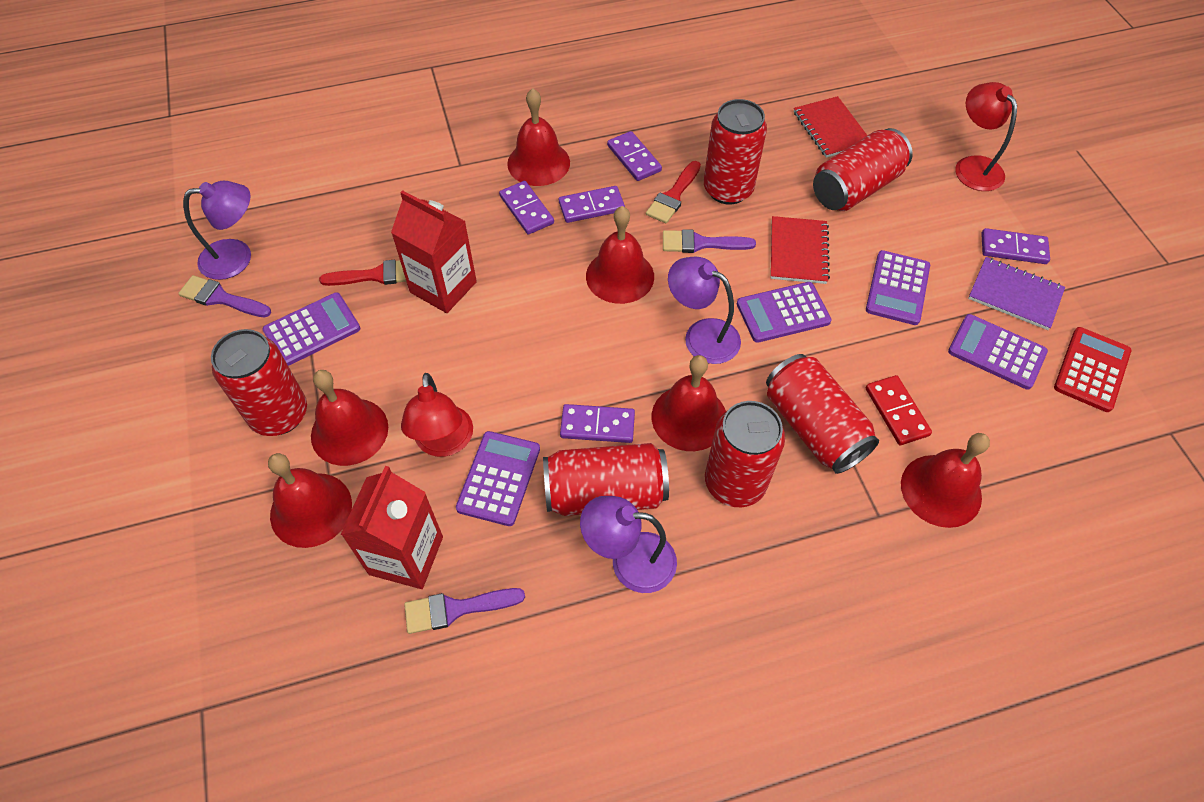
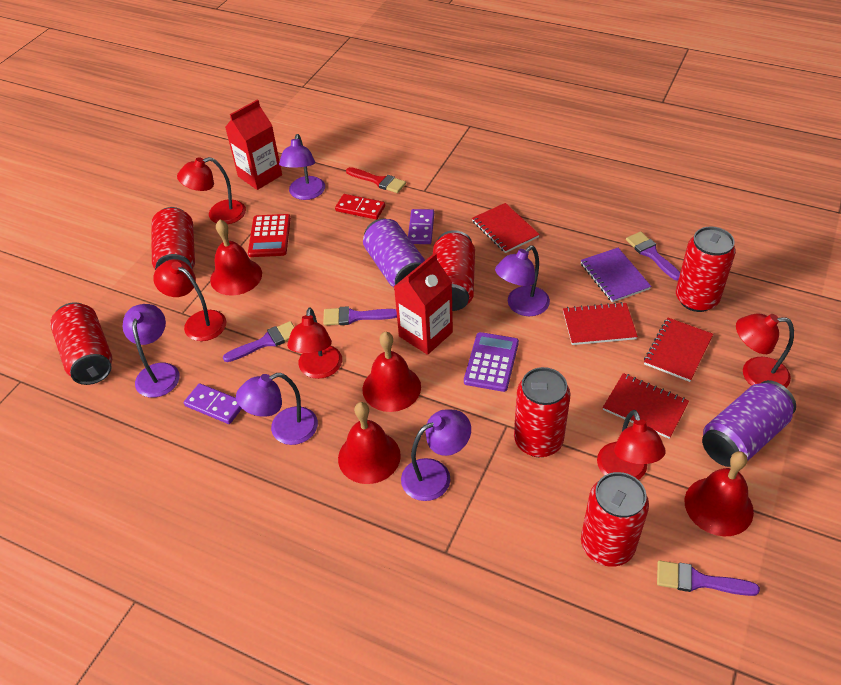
purple brush: 3 -> 4
purple calculator: 5 -> 1
purple can: 0 -> 2
purple domino: 5 -> 2
purple lamp: 3 -> 5
red bell: 6 -> 4
red brush: 2 -> 1
red lamp: 2 -> 5
red notebook: 2 -> 4

